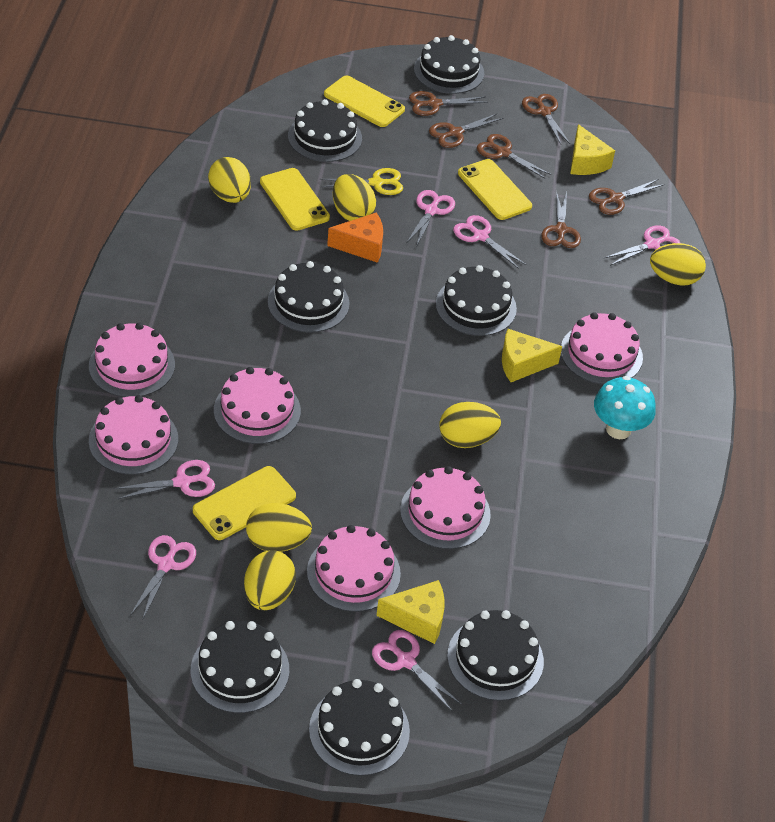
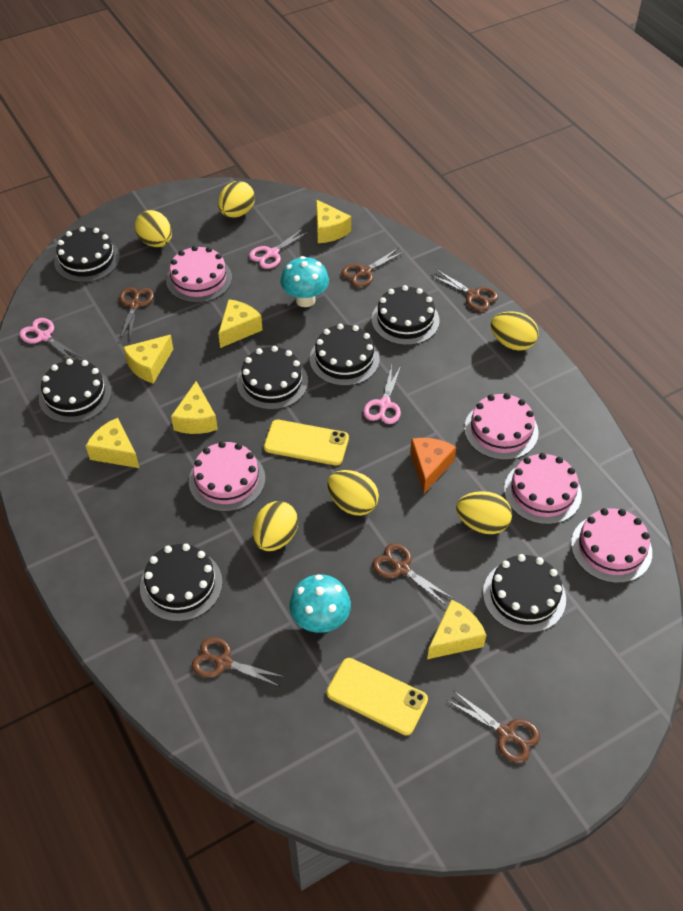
pink cake: 6 -> 5
pink scissors: 6 -> 3
turquoise mushroom: 1 -> 2
yellow cheese: 3 -> 6
yellow phone: 4 -> 2
yellow scissors: 1 -> 0

